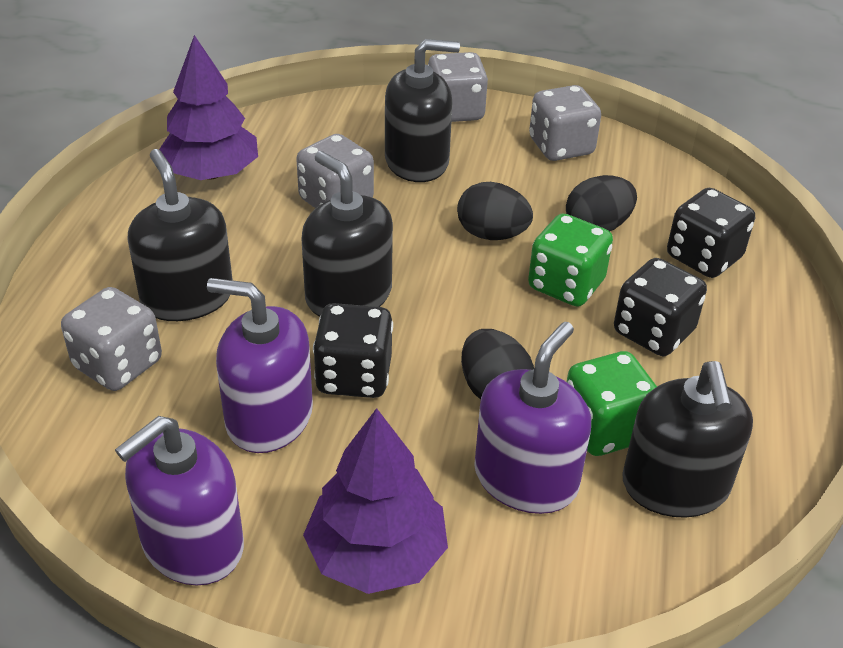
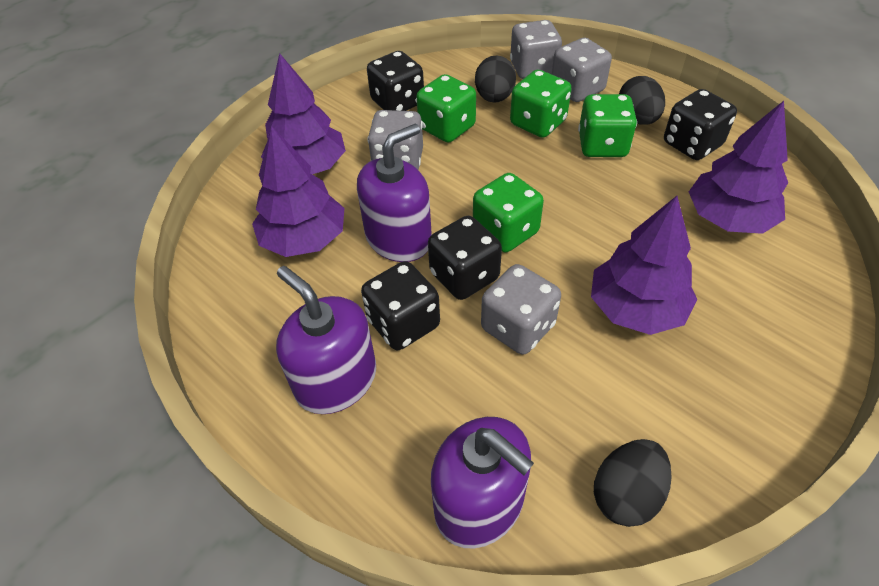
black dice: 3 -> 4
black soap dispenser: 4 -> 0
green dice: 2 -> 4
purple tree: 2 -> 4

